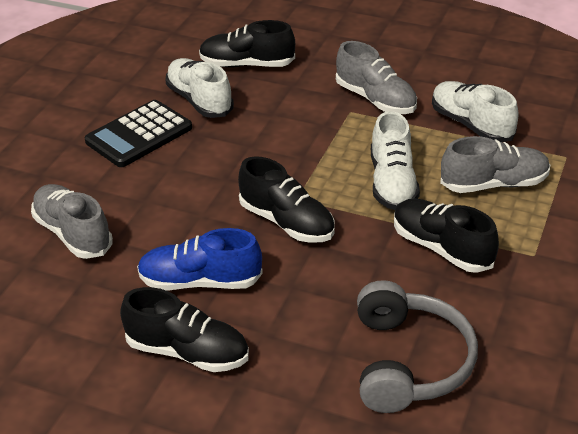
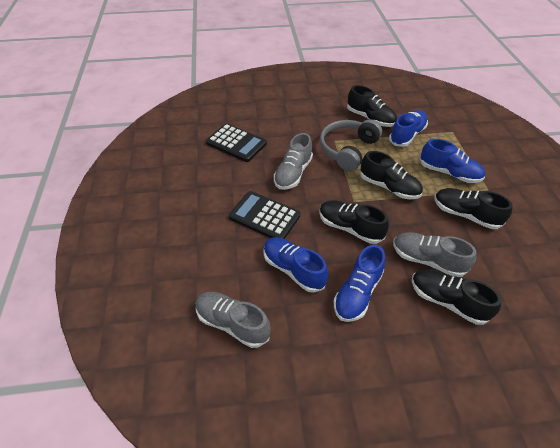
black calculator: 1 -> 2
black shoe: 4 -> 5
blue shoe: 1 -> 4
white shoe: 3 -> 0

